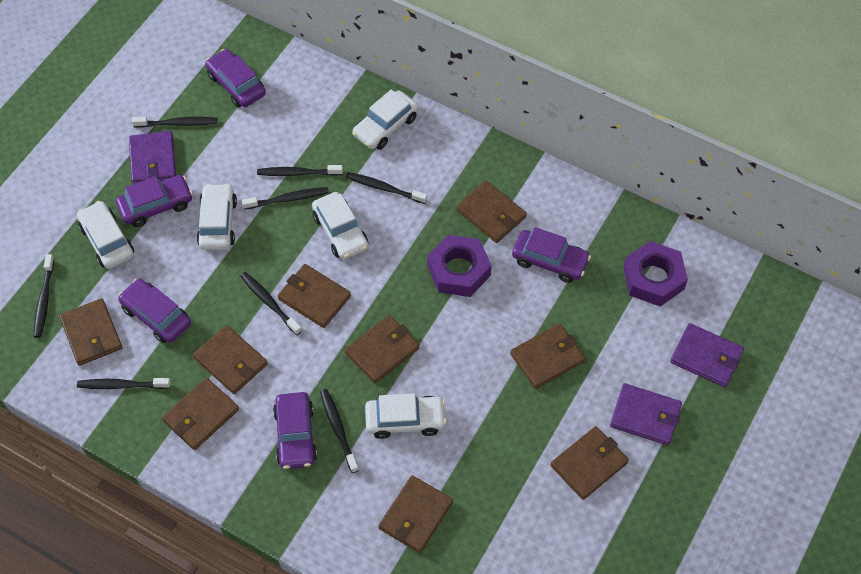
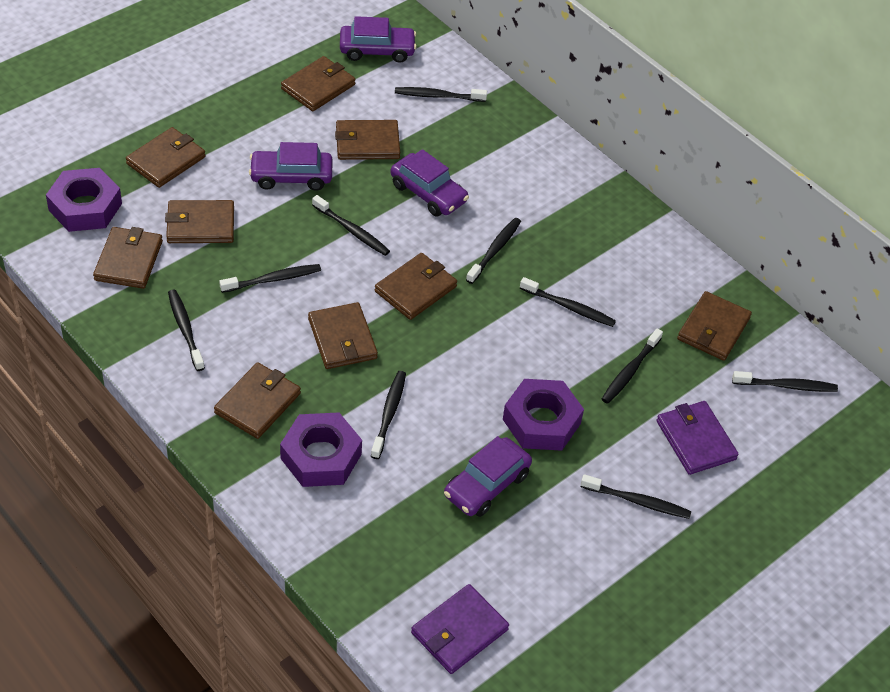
black toothbrush: 8 -> 10
purple car: 5 -> 4
purple nut: 2 -> 3
purple wallet: 3 -> 2
white car: 5 -> 0

